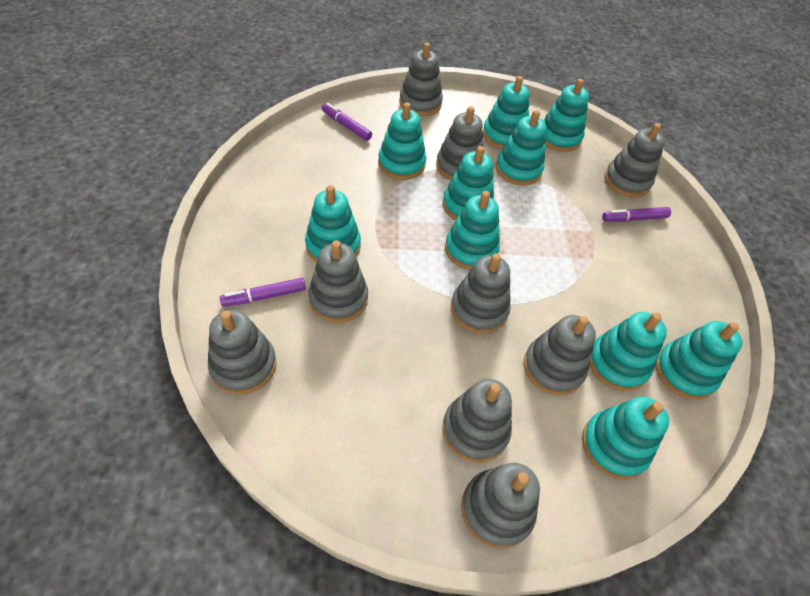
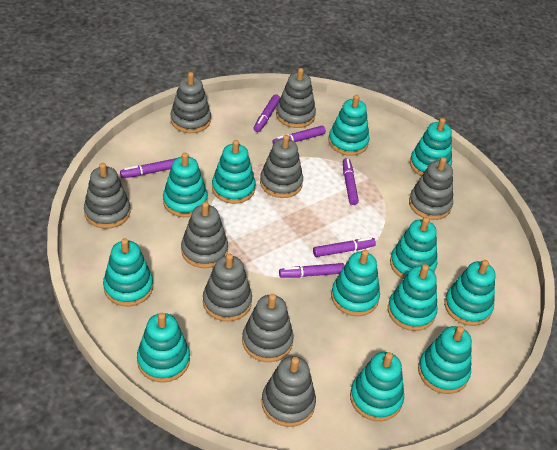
purple marker: 3 -> 6
turquoise stacking toy: 10 -> 12

